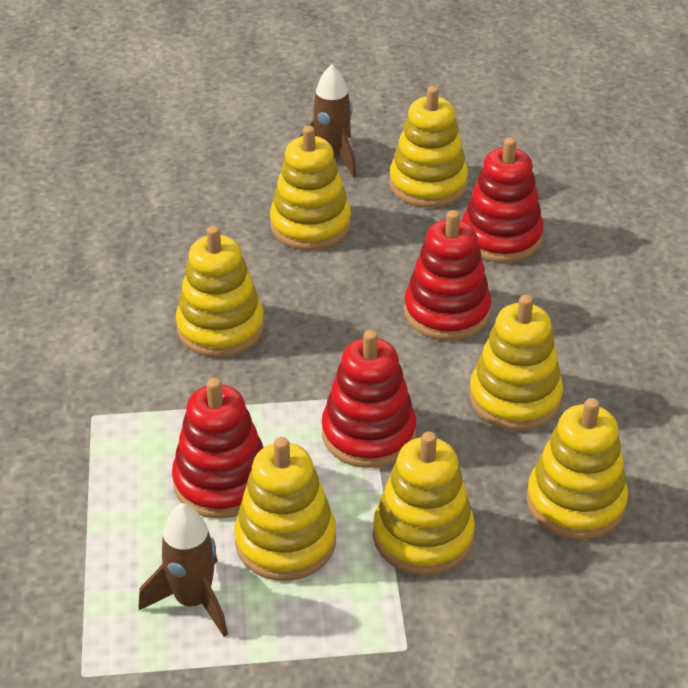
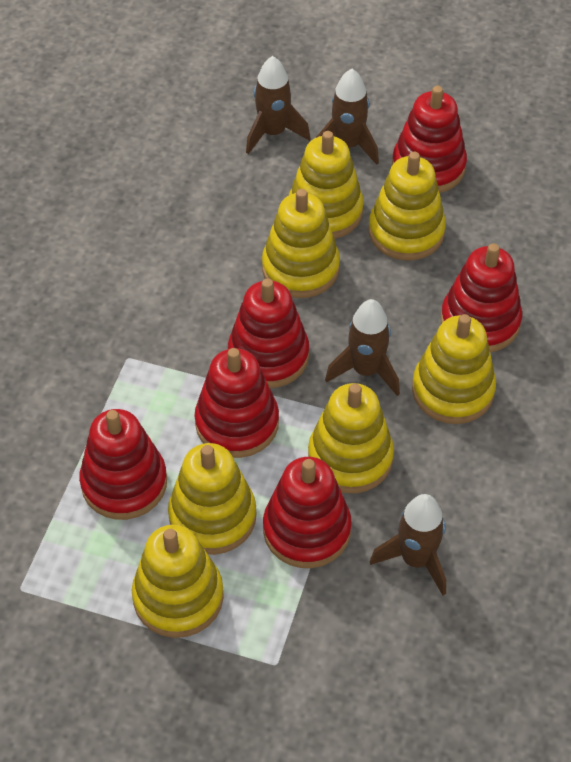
brown rocket: 2 -> 4
red stacking toy: 4 -> 6

